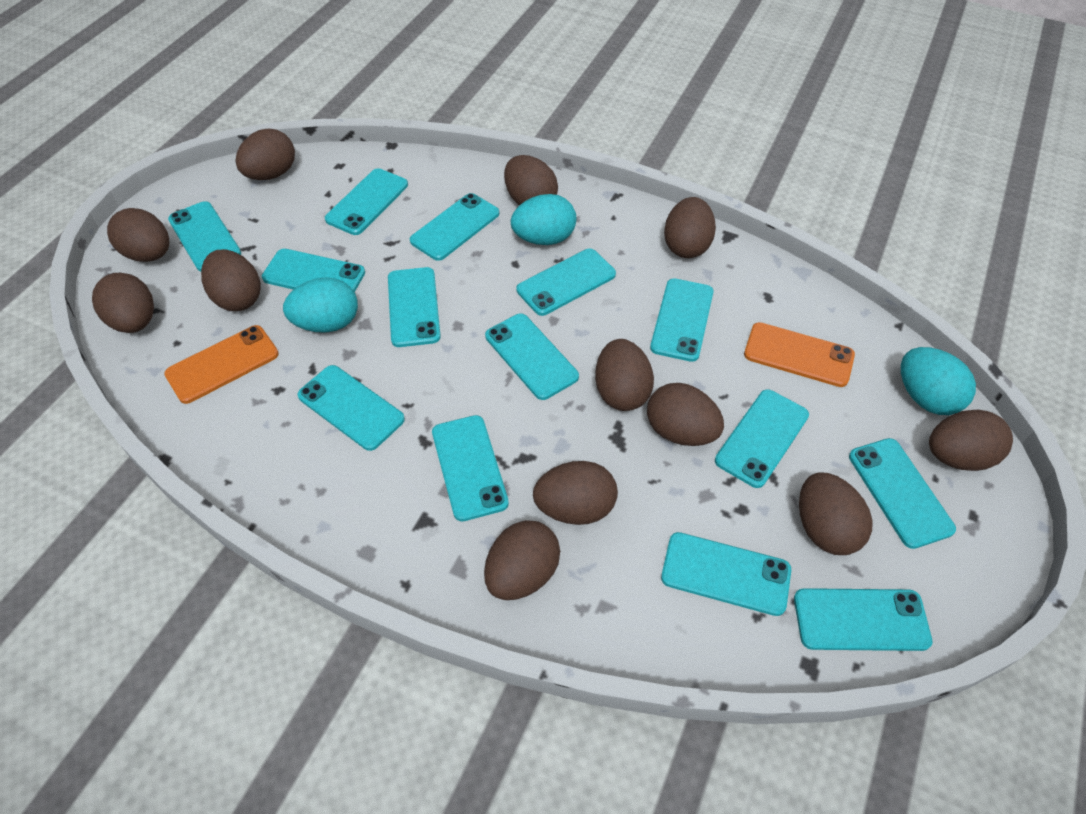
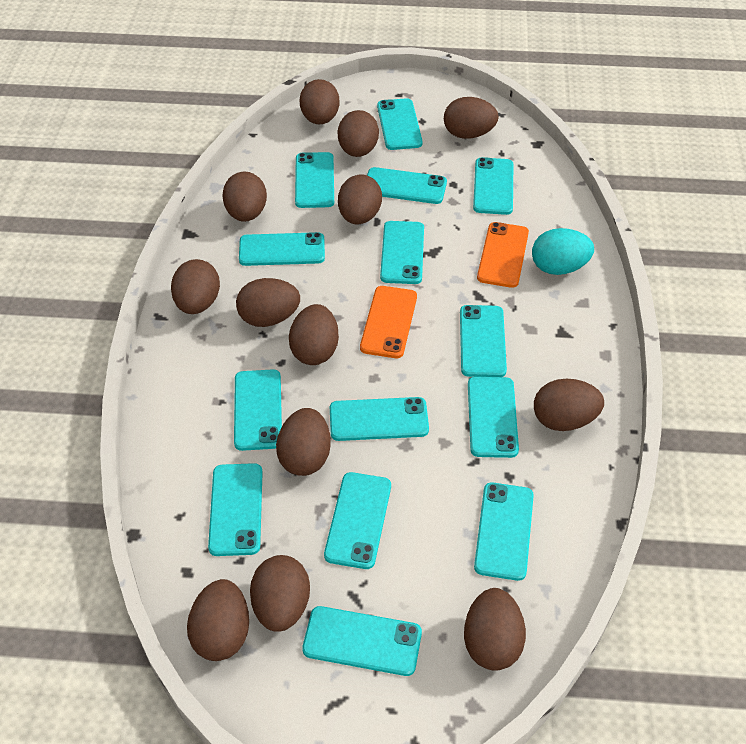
brown egg: 12 -> 13
turquoise egg: 3 -> 1

